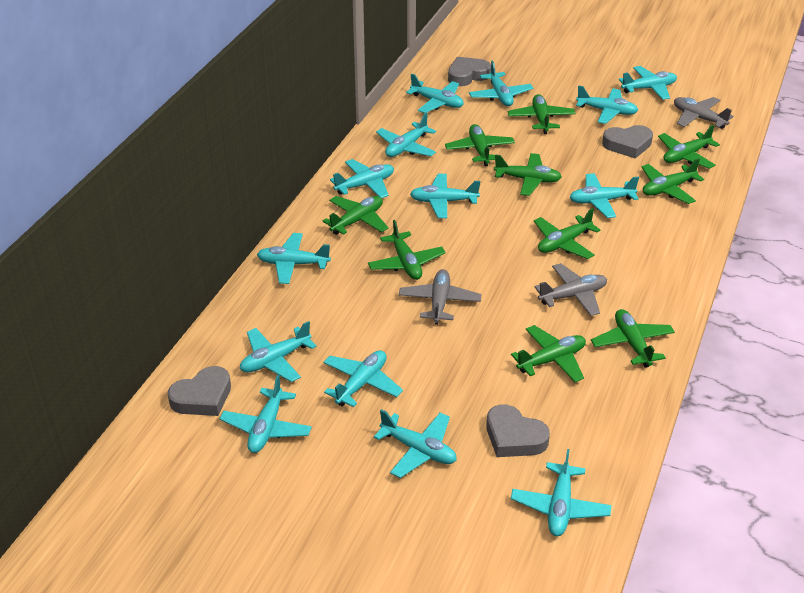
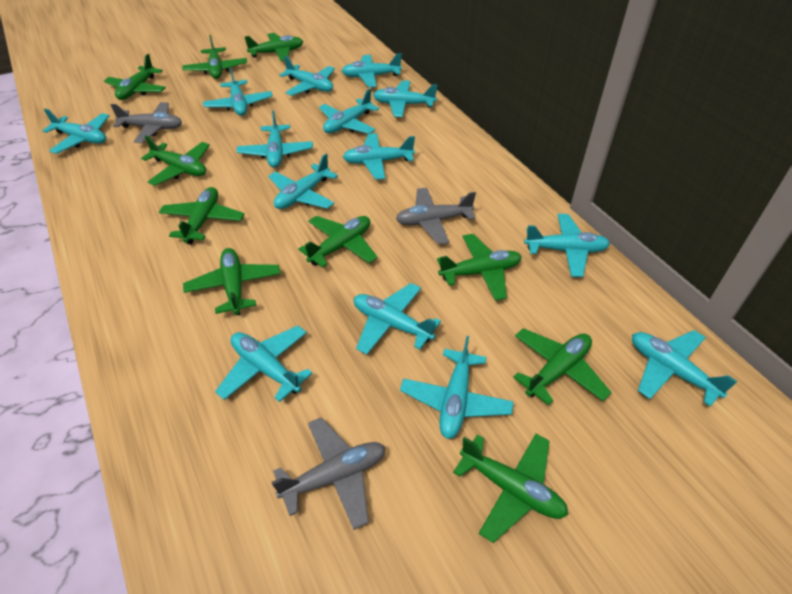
grey heart: 4 -> 0

